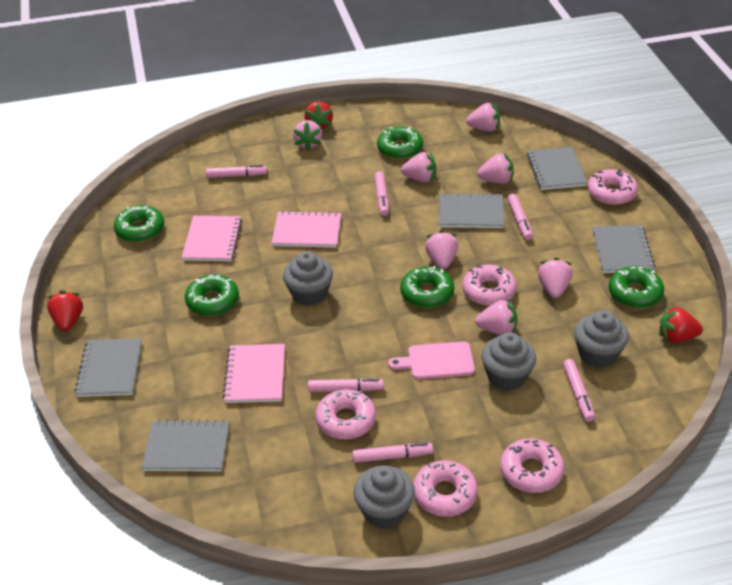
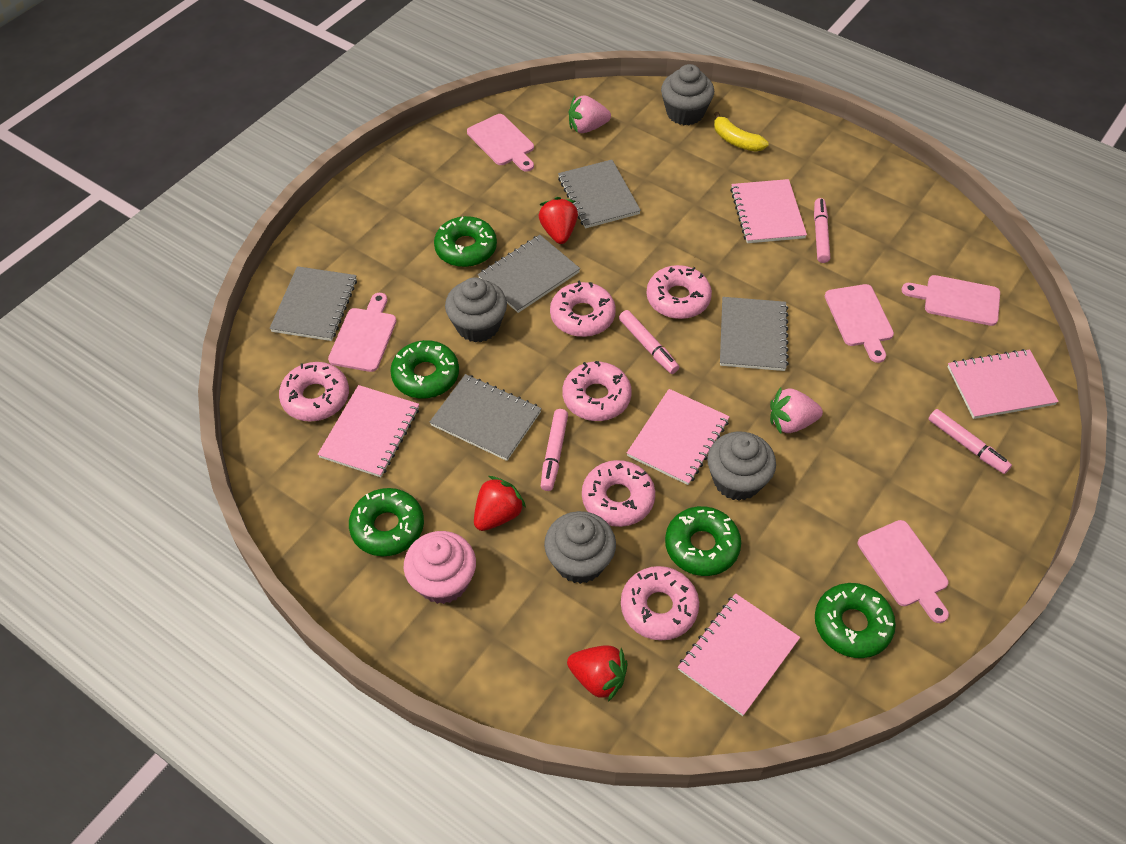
pink cupcake: 0 -> 1
pink cutting board: 1 -> 5
pink donut: 5 -> 6
pink marker: 6 -> 4
pink notebook: 3 -> 5
pink strawberry: 7 -> 2
yellow banana: 0 -> 1

